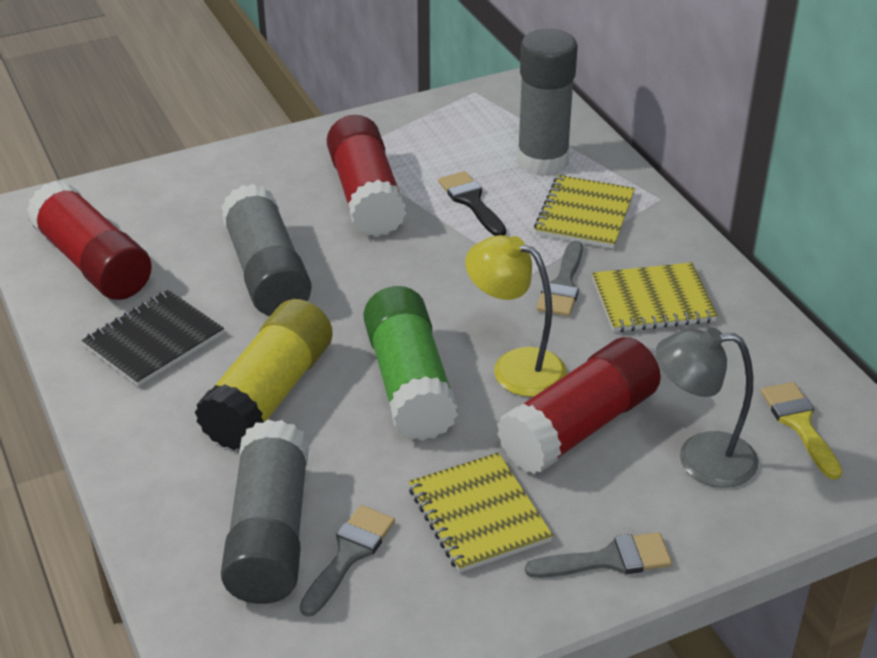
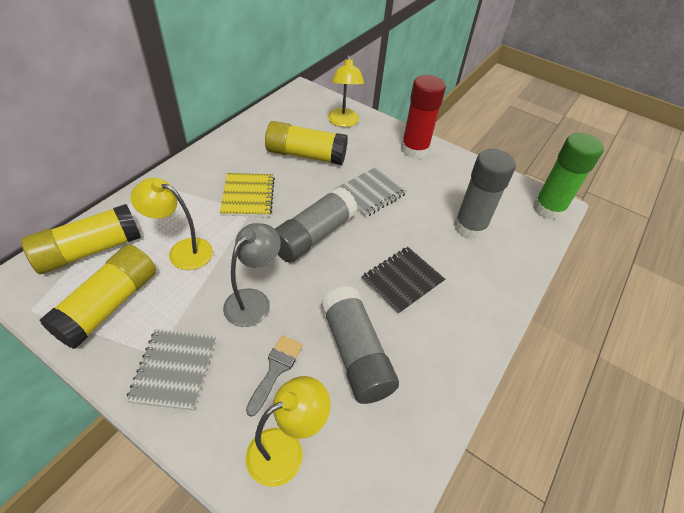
black brush: 1 -> 0
grey brush: 3 -> 1
grey notebook: 0 -> 2
red glue stick: 3 -> 1
yellow brush: 1 -> 0
yellow glue stick: 1 -> 3
yellow lamp: 1 -> 3
yellow notebook: 3 -> 1

